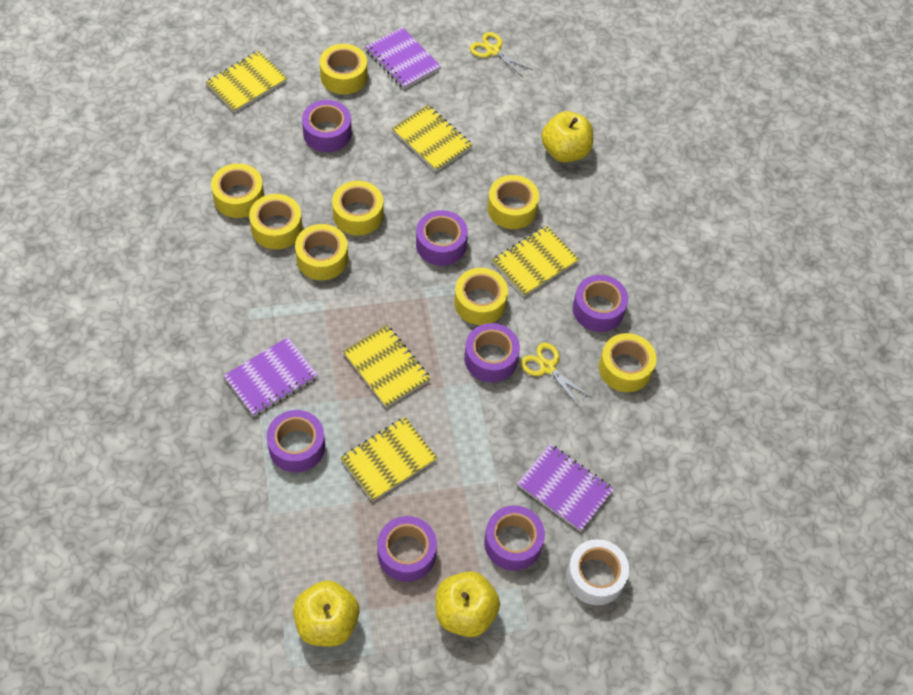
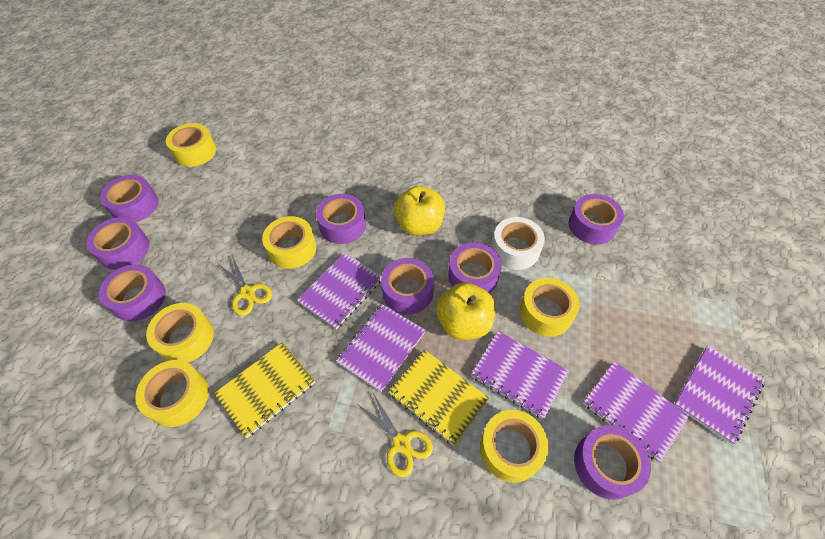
purple notebook: 3 -> 5
purple tape: 7 -> 8
yellow apple: 3 -> 2
yellow notebook: 5 -> 2
yellow tape: 8 -> 6

